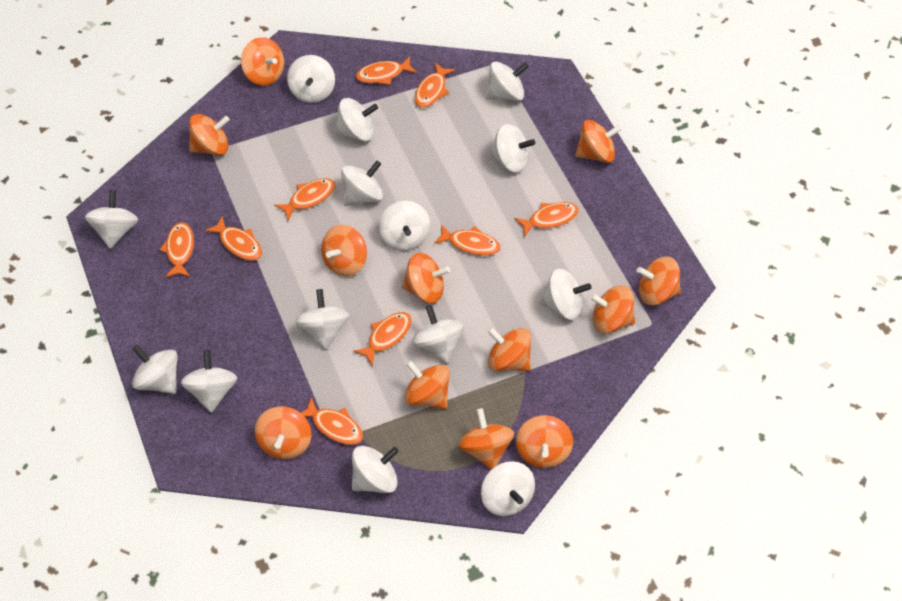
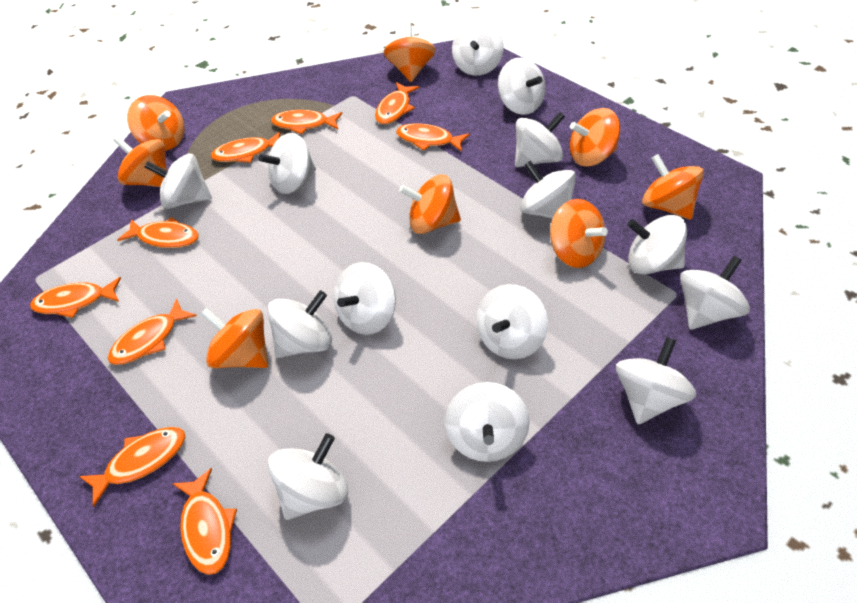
orange spinning top: 12 -> 8

